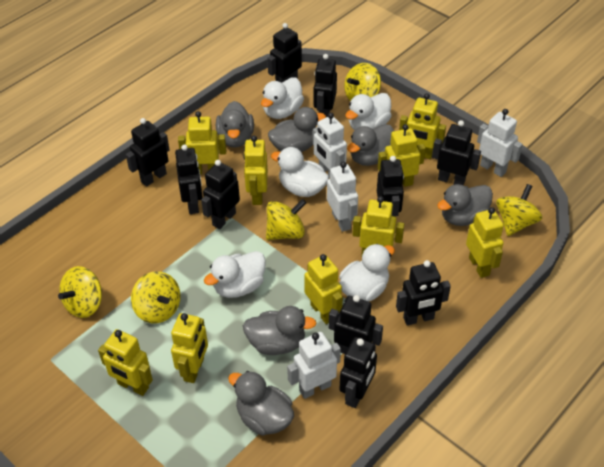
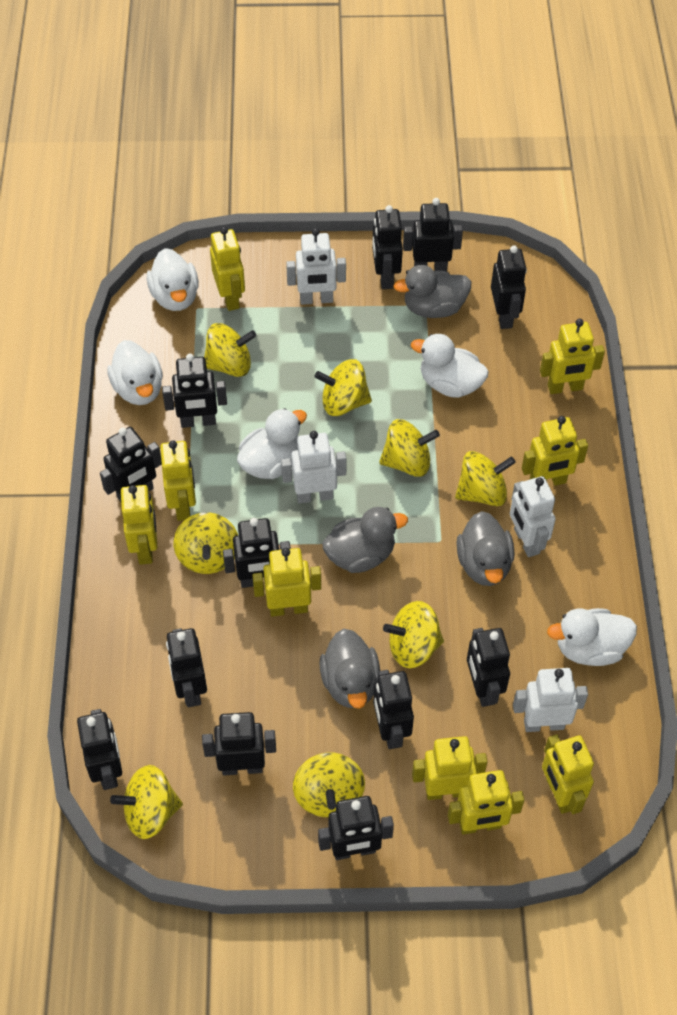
black robot: 10 -> 12
grey duck: 6 -> 4
yellow spinning top: 5 -> 8

